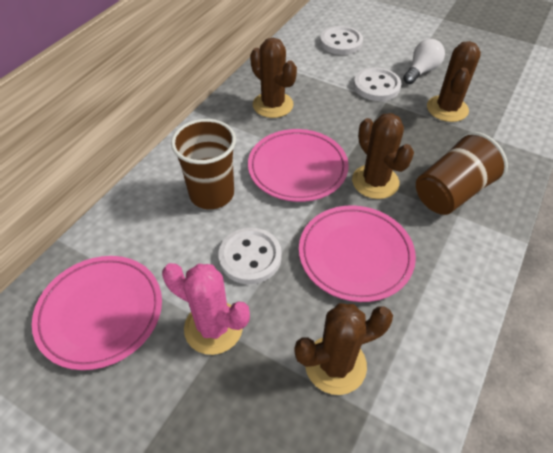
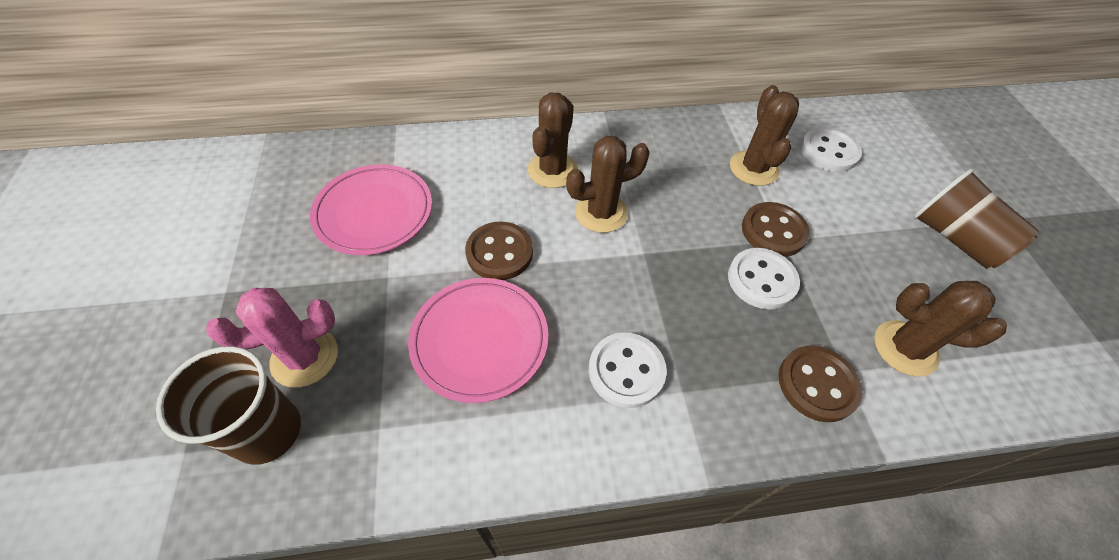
brown button: 0 -> 3
pink plate: 3 -> 2
white light bulb: 1 -> 0

